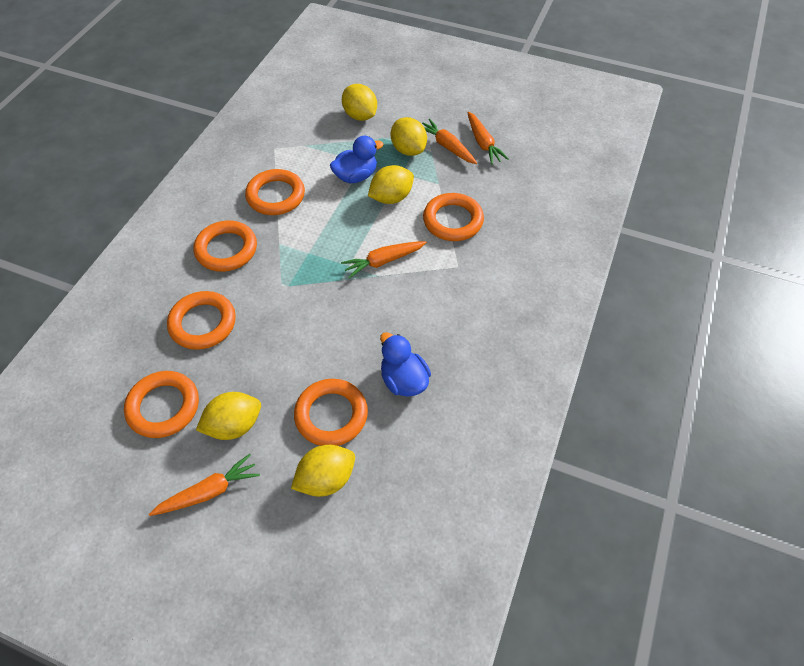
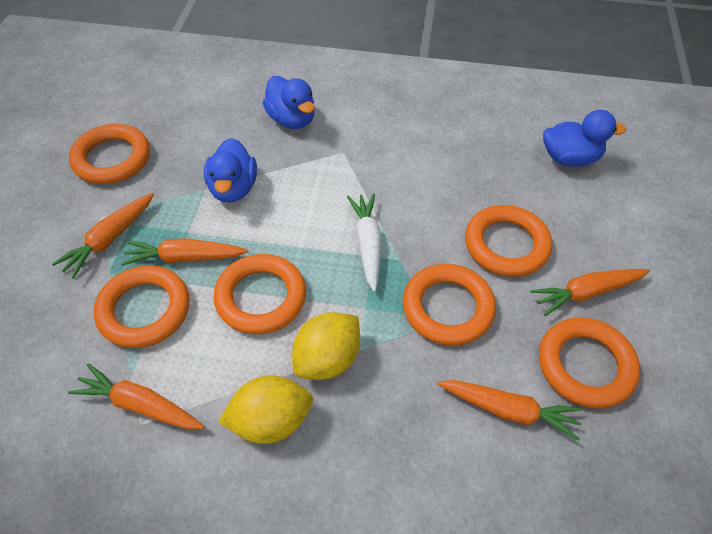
blue duck: 2 -> 3
orange carrot: 4 -> 5
white carrot: 0 -> 1
yellow lemon: 5 -> 2

